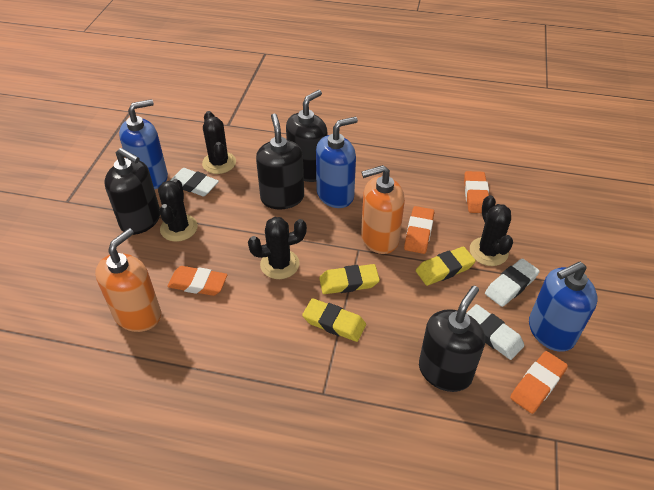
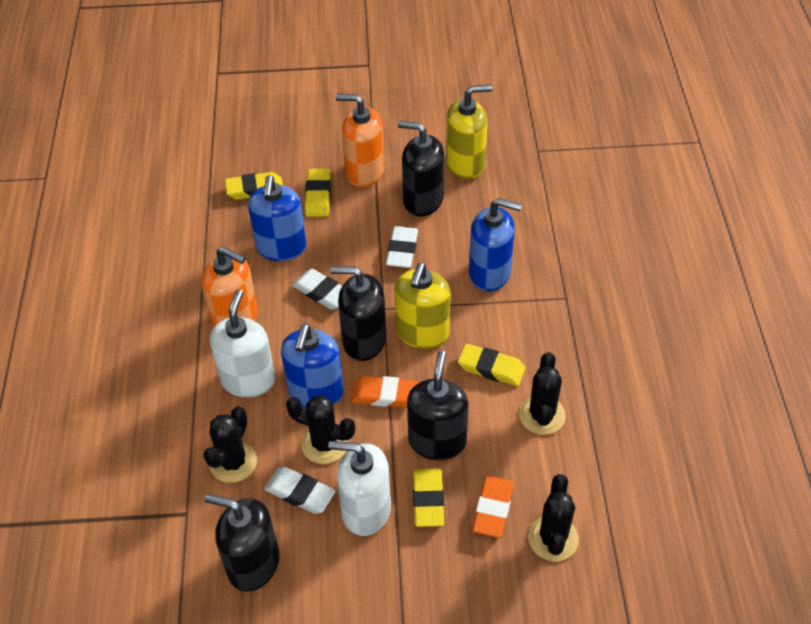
orange eraser: 4 -> 2
white soap dispenser: 0 -> 2
yellow eraser: 3 -> 4
yellow soap dispenser: 0 -> 2

